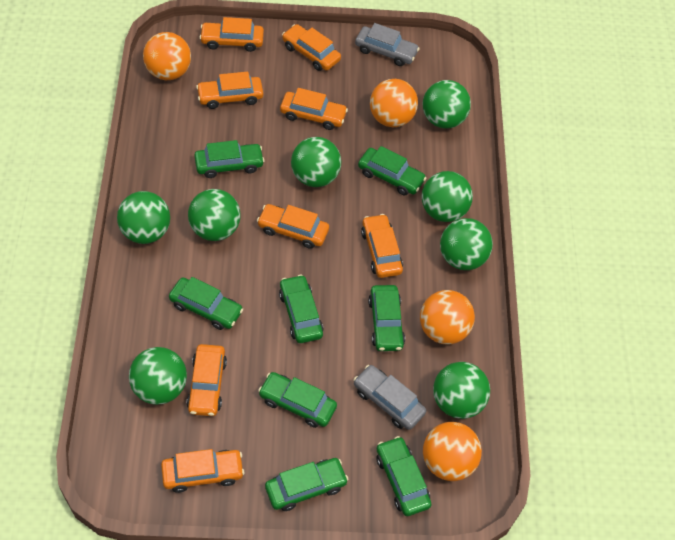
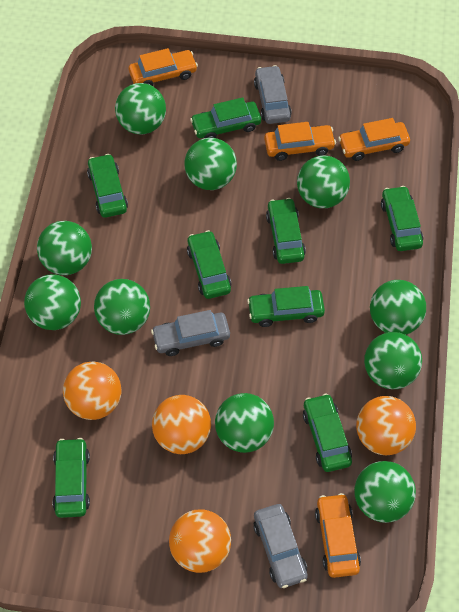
green ball: 8 -> 10
grey car: 2 -> 3
orange car: 8 -> 4

